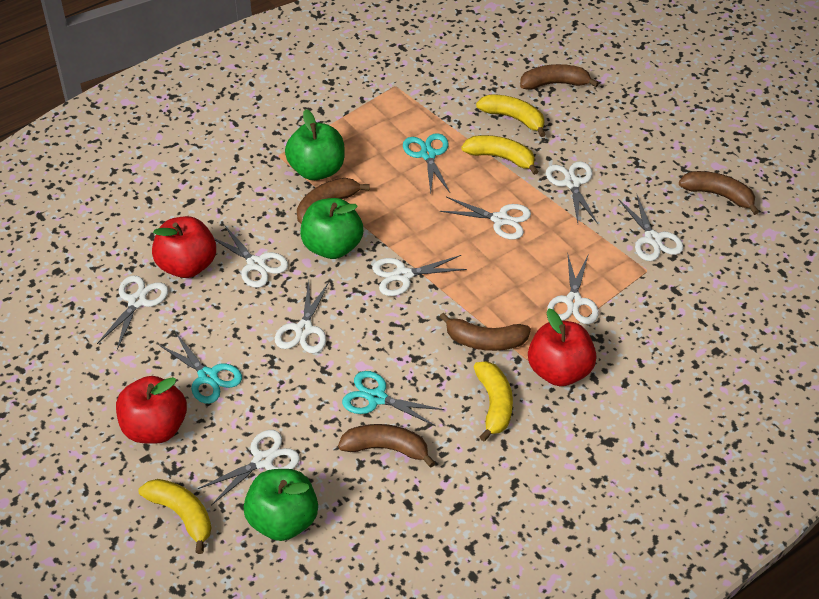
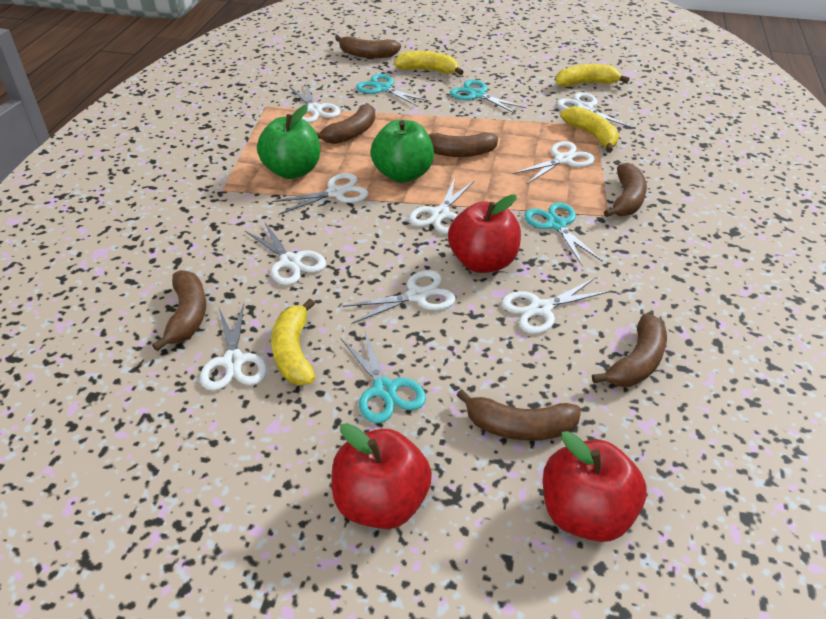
brown banana: 5 -> 7
green apple: 3 -> 2
turquoise scissors: 3 -> 4

